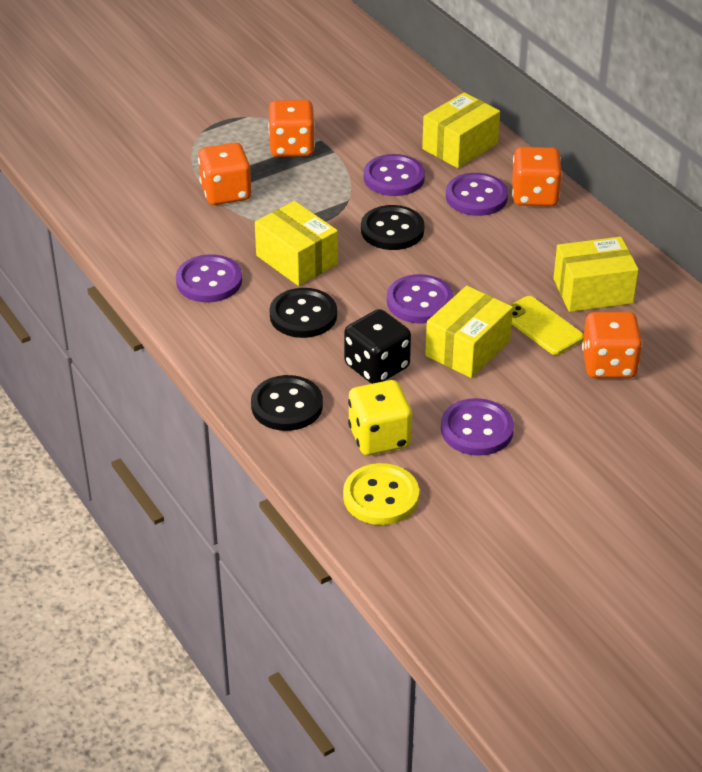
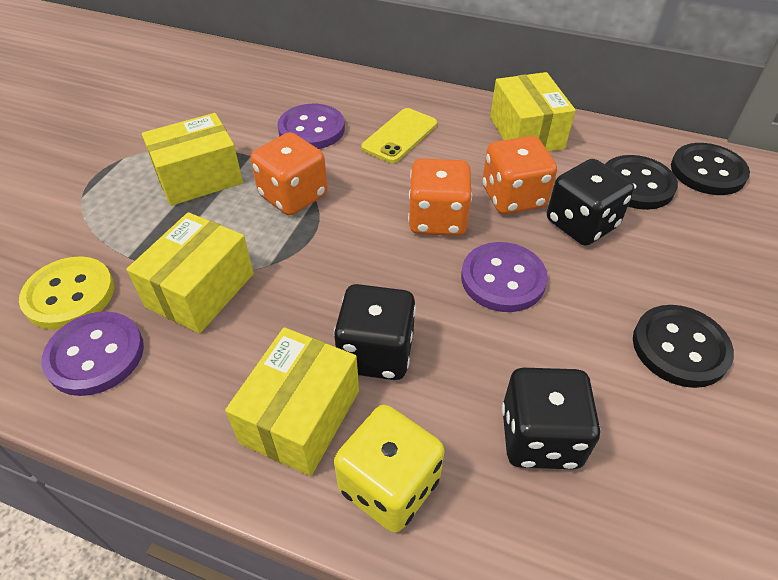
black dice: 1 -> 3
orange dice: 4 -> 3
purple button: 5 -> 3

